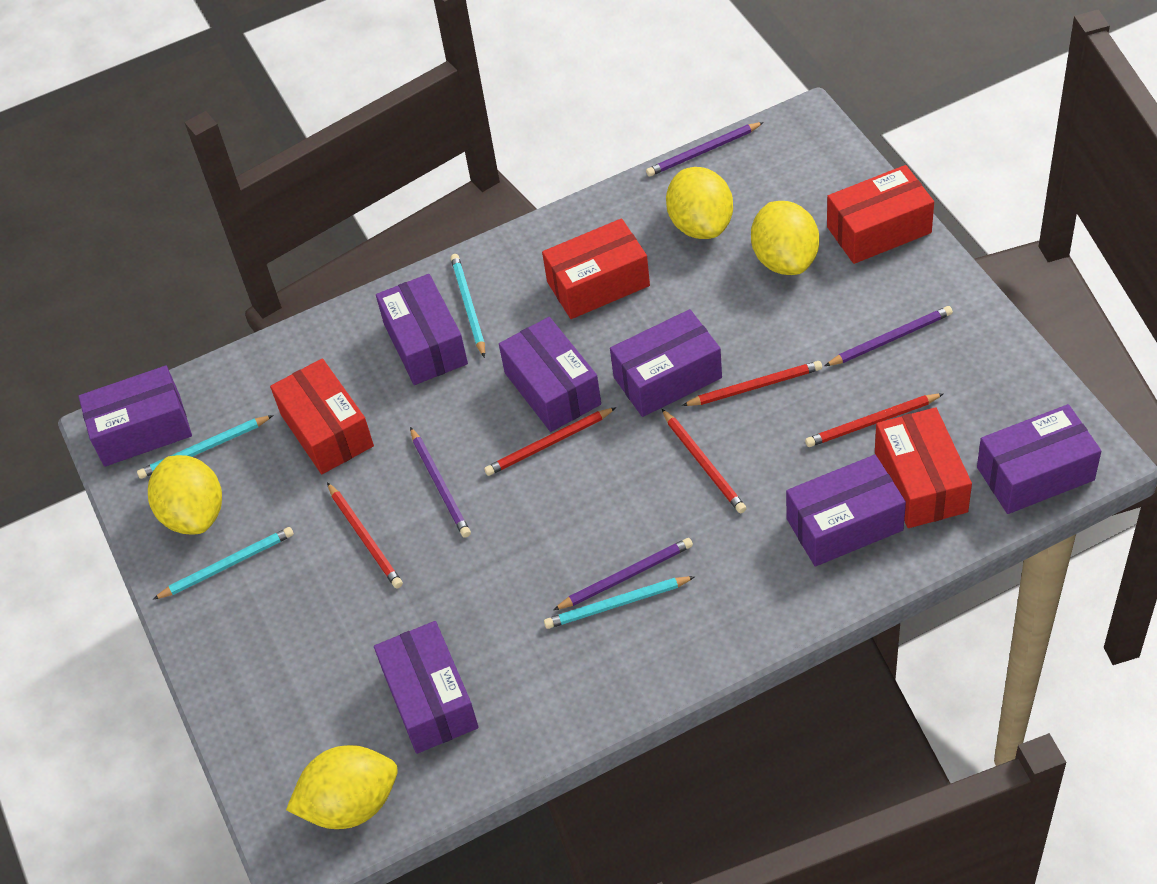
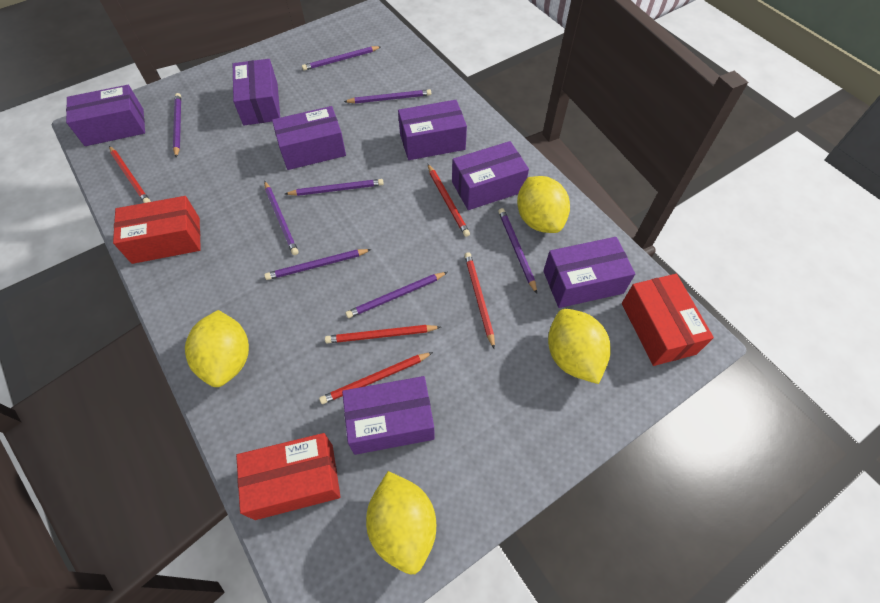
purple pencil: 4 -> 8
red box: 4 -> 3
turquoise pencil: 4 -> 0

